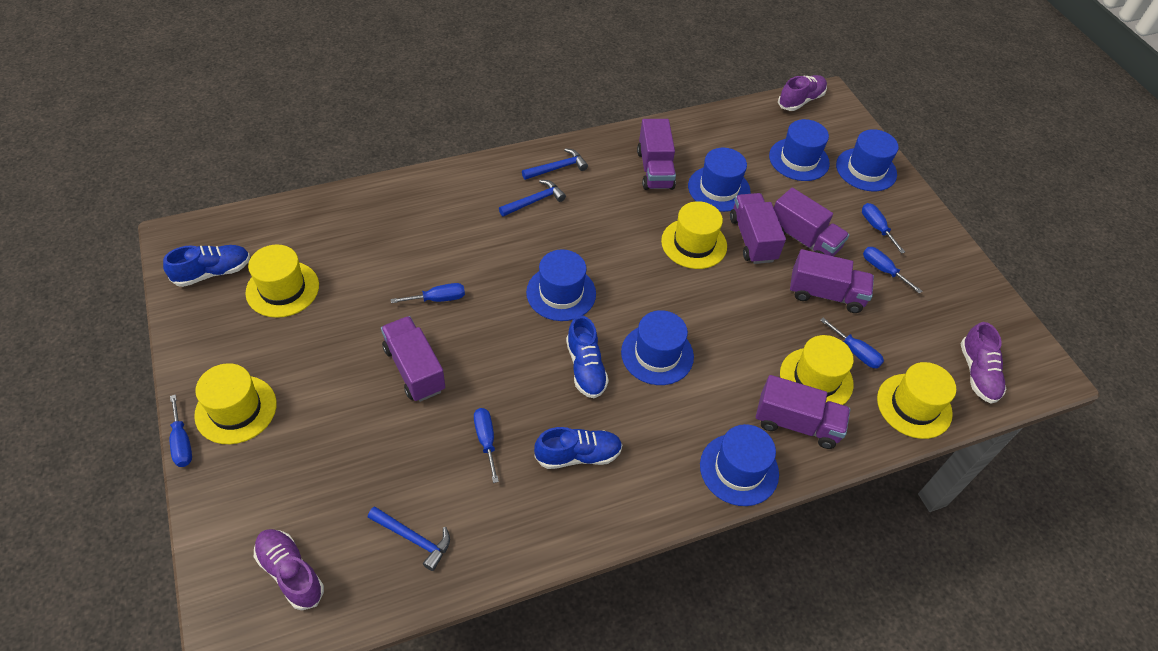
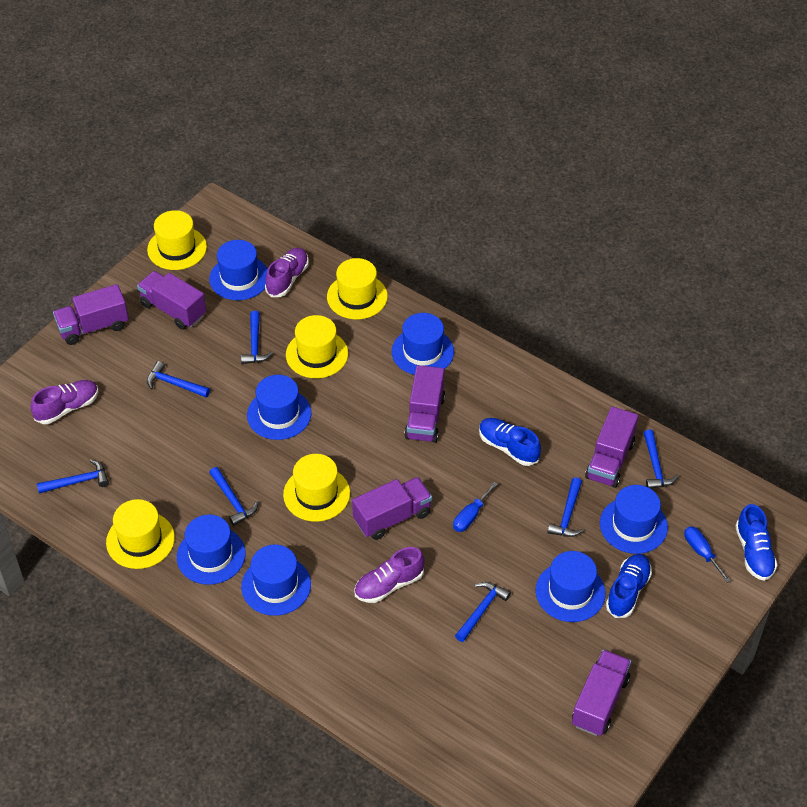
blue hammer: 3 -> 7
blue hat: 6 -> 7
blue screwdriver: 6 -> 2

